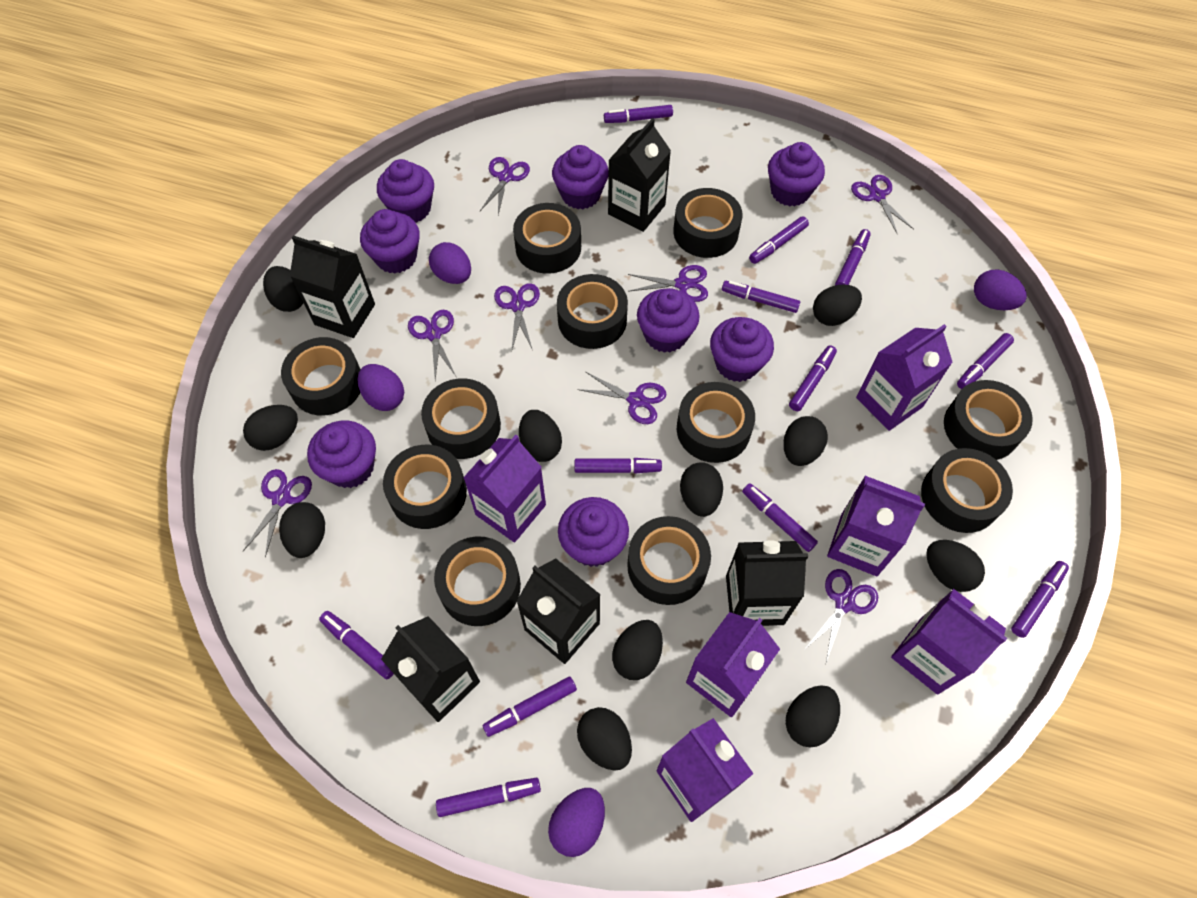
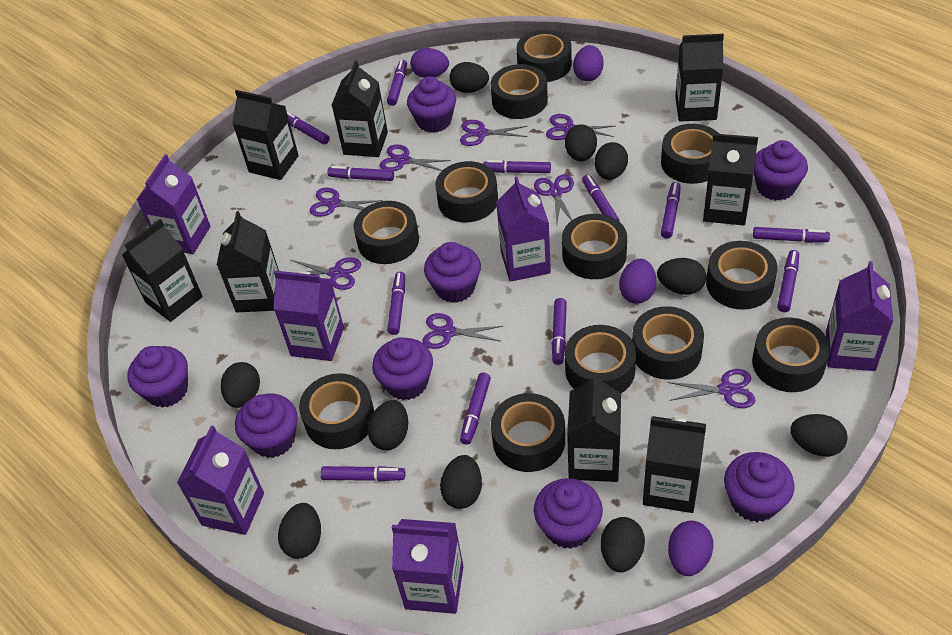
black carton: 5 -> 8
black egg: 11 -> 10
black tape: 11 -> 12

